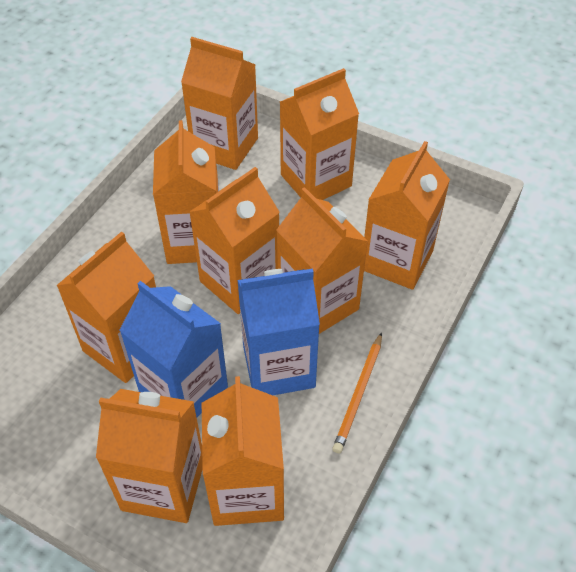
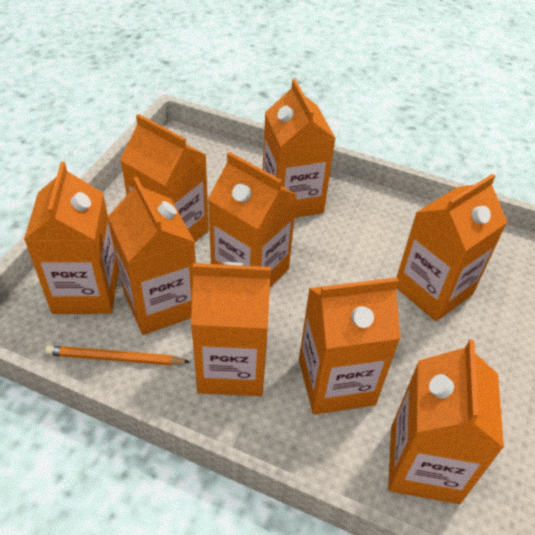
blue carton: 2 -> 0

